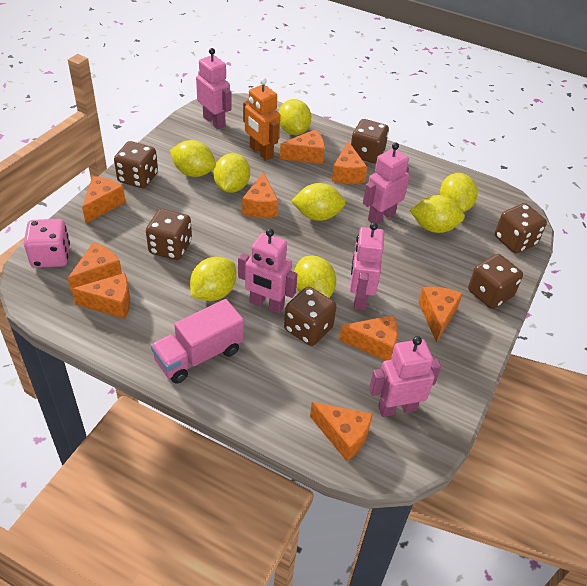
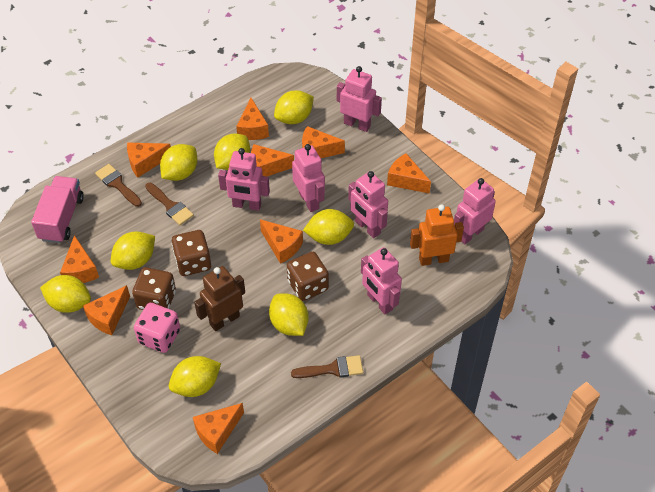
brown brush: 0 -> 3
brown dice: 6 -> 3
brown robot: 0 -> 1
pink robot: 5 -> 6

